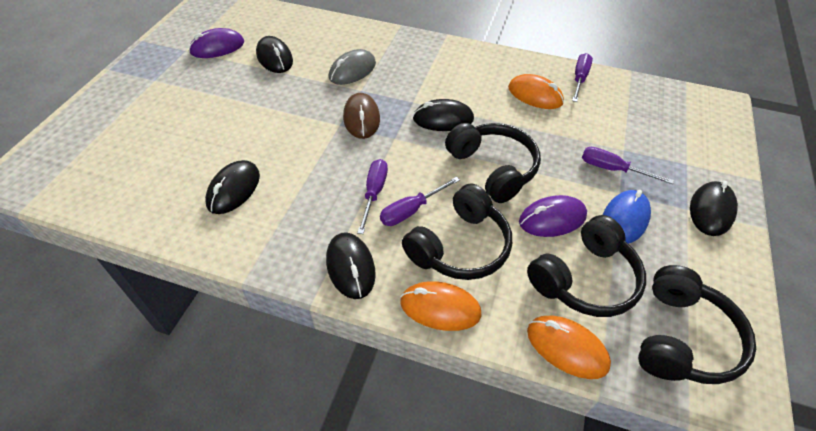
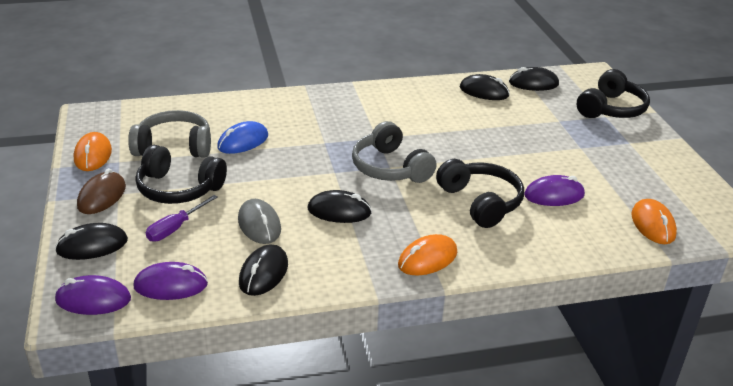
black headphones: 4 -> 3
grey headphones: 0 -> 2
purple mouse: 2 -> 3
purple screwdriver: 4 -> 1

